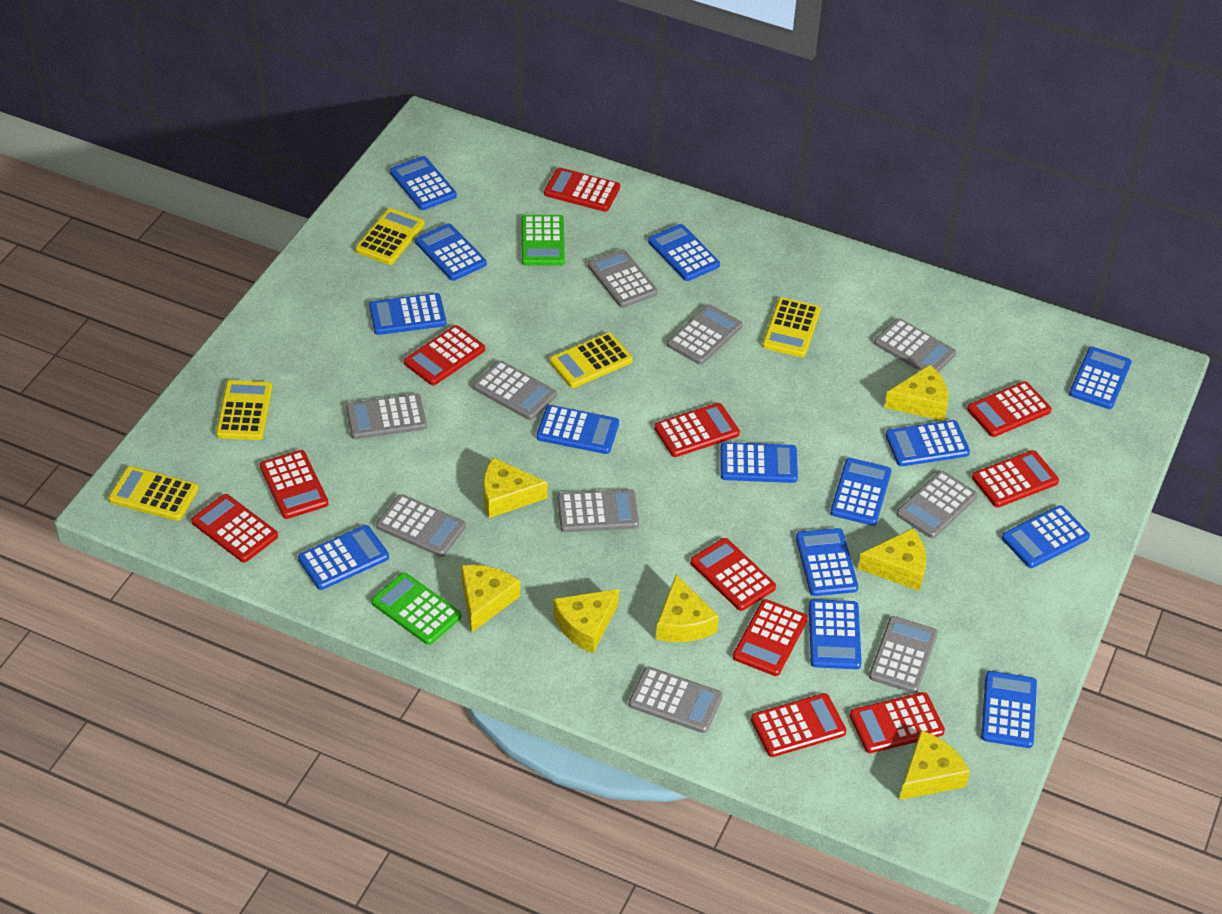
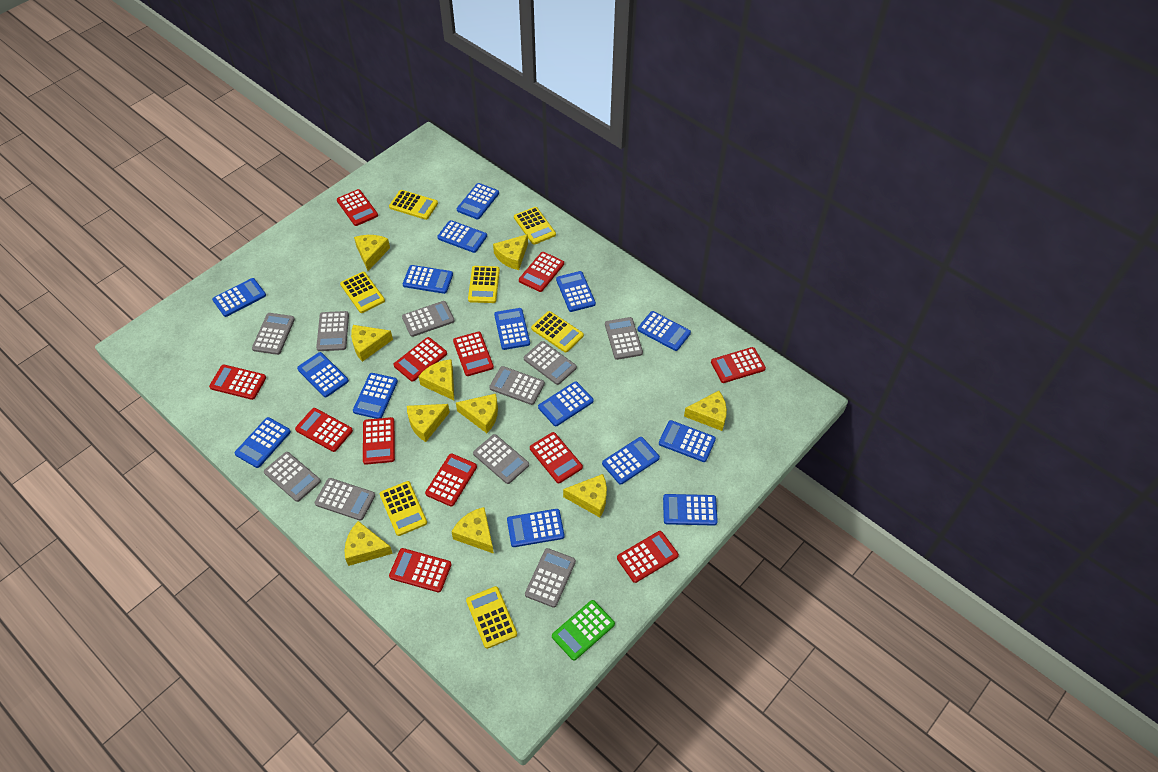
blue calculator: 14 -> 15
green calculator: 2 -> 1
red calculator: 11 -> 12
yellow calculator: 5 -> 7
yellow cheese: 7 -> 10

